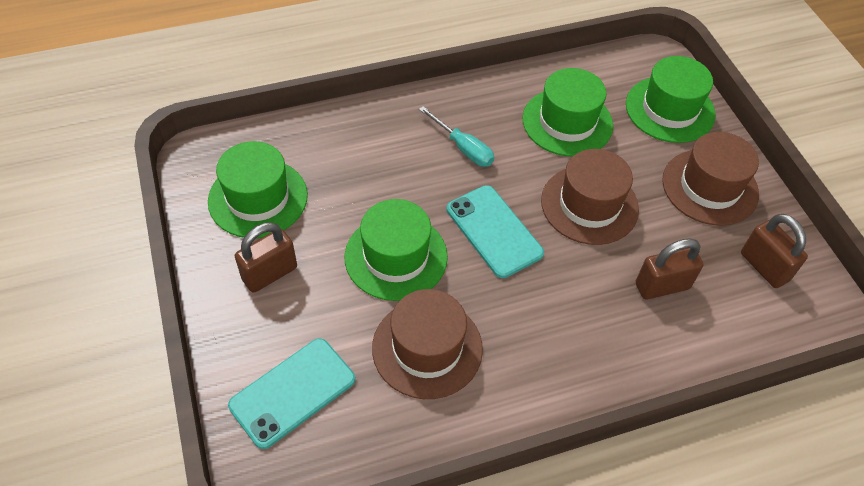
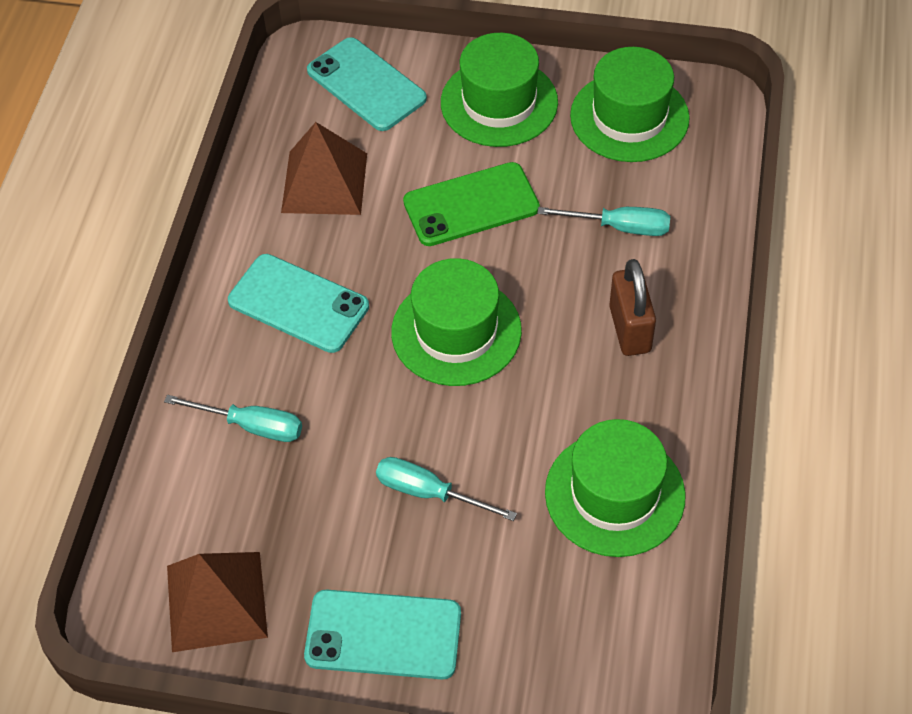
brown hat: 3 -> 0
brown padlock: 3 -> 1
brown pyramid: 0 -> 2
green phone: 0 -> 1
turquoise phone: 2 -> 3
turquoise screwdriver: 1 -> 3

